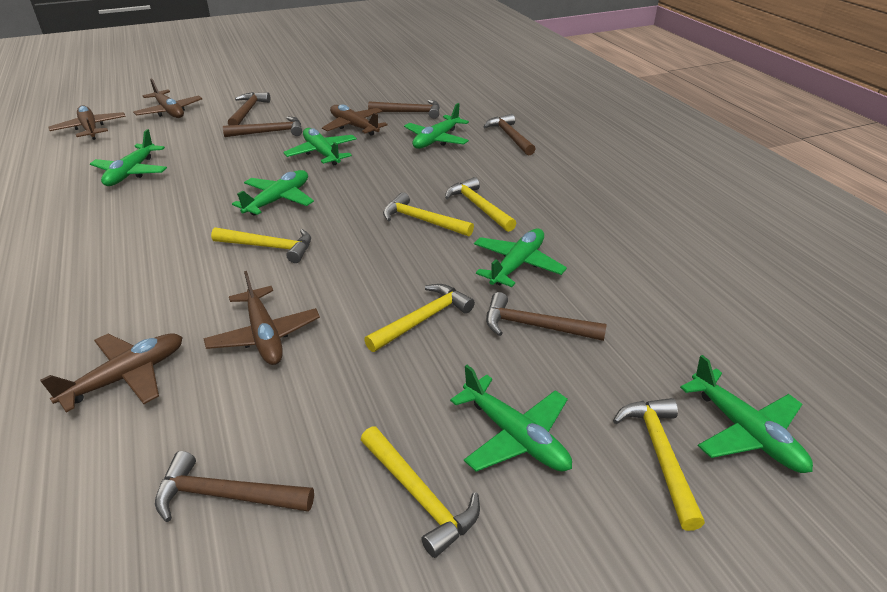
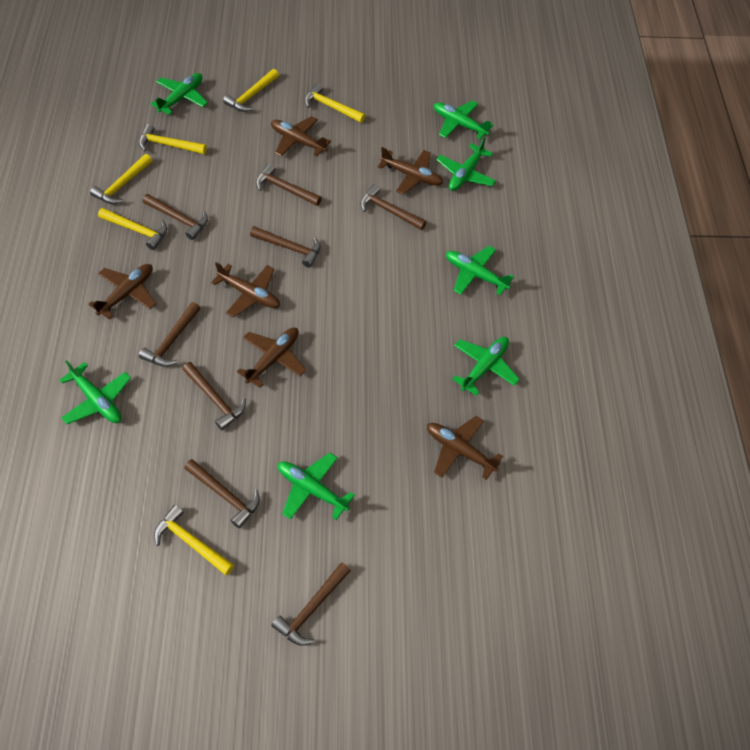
brown hammer: 6 -> 8
brown plane: 5 -> 6

